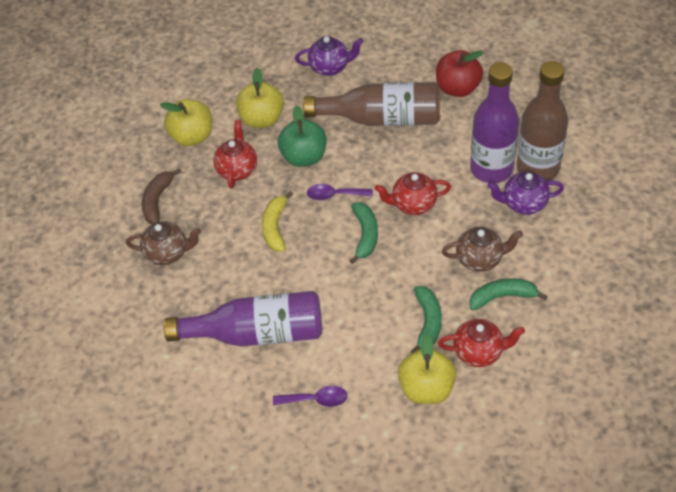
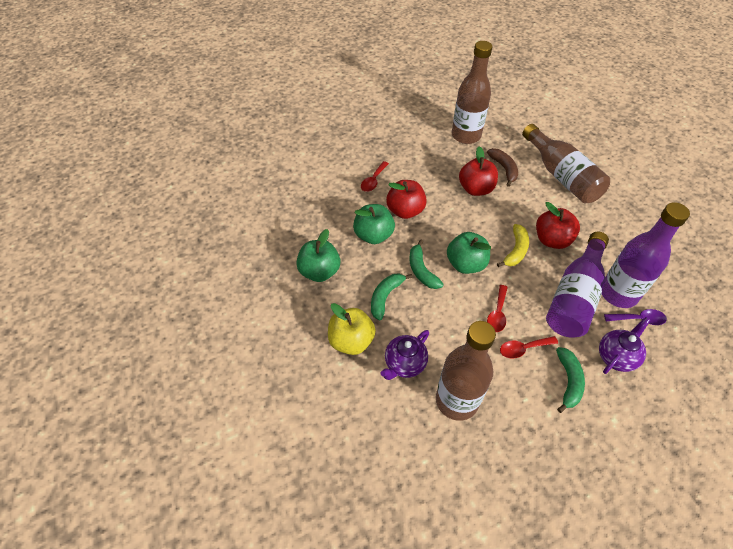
brown bottle: 2 -> 3
brown teapot: 2 -> 0
green apple: 1 -> 3
purple spoon: 2 -> 1
red apple: 1 -> 3
red spoon: 0 -> 3
red teapot: 3 -> 0
yellow apple: 3 -> 1

